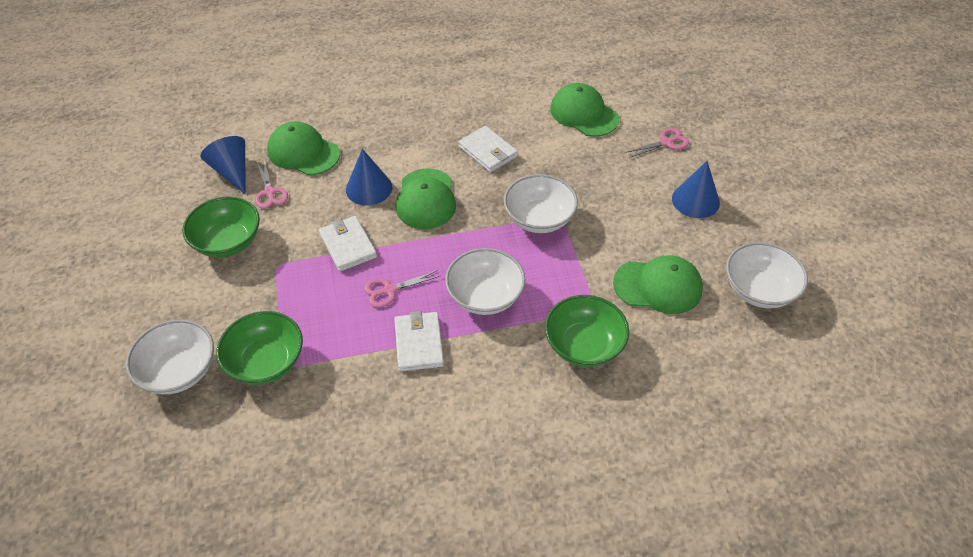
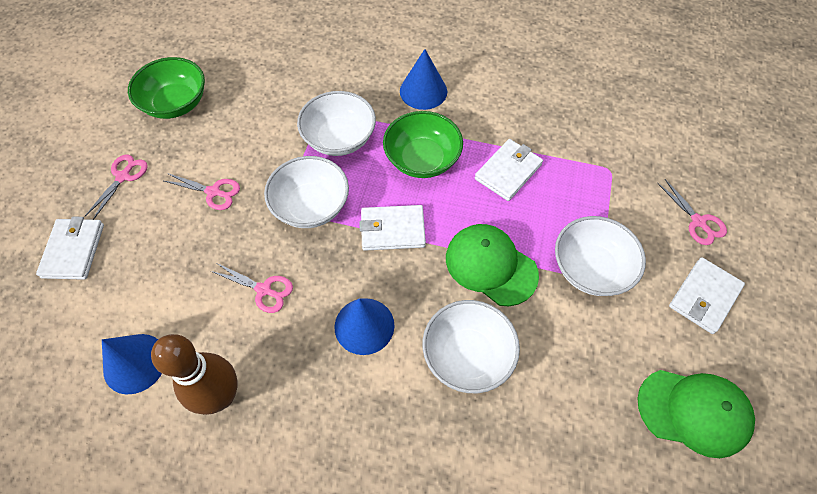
brown bowling pin: 0 -> 1
green bowl: 3 -> 2
green cap: 4 -> 2
pink scissors: 3 -> 4
white wallet: 3 -> 4

